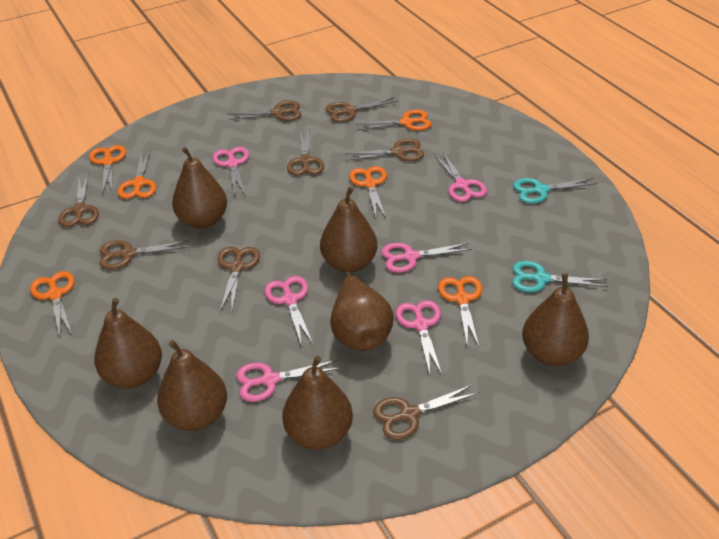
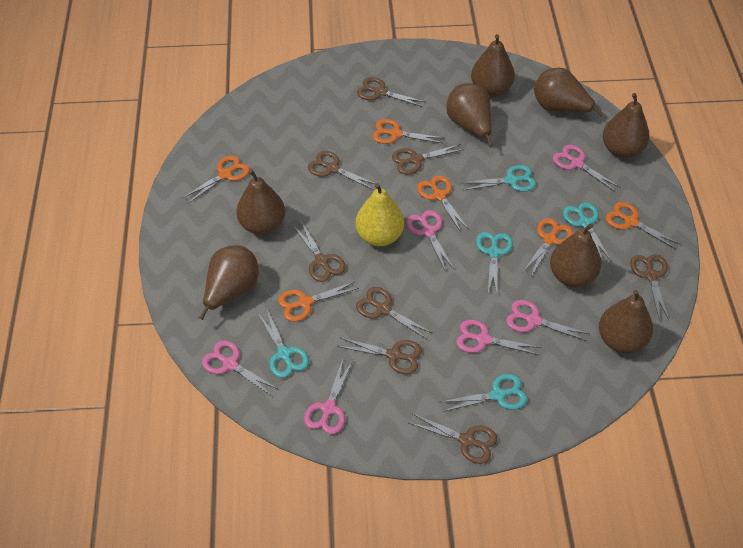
brown pear: 7 -> 8
turquoise scissors: 2 -> 5
yellow pear: 0 -> 1

